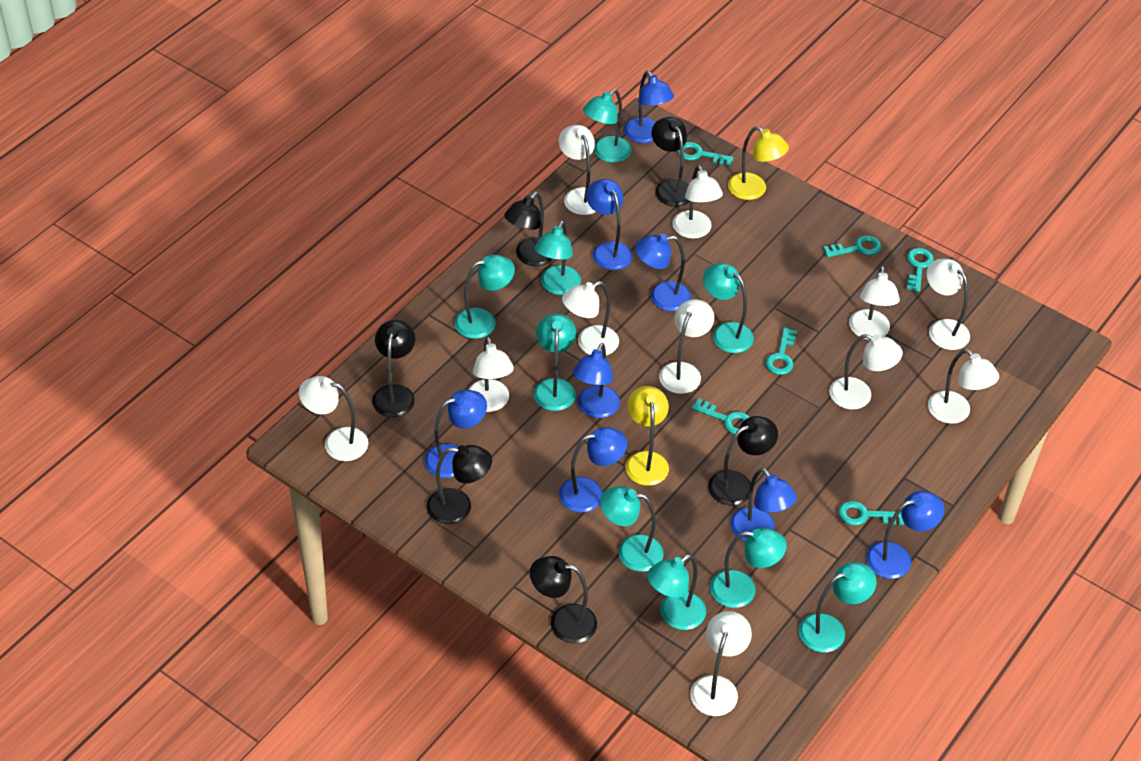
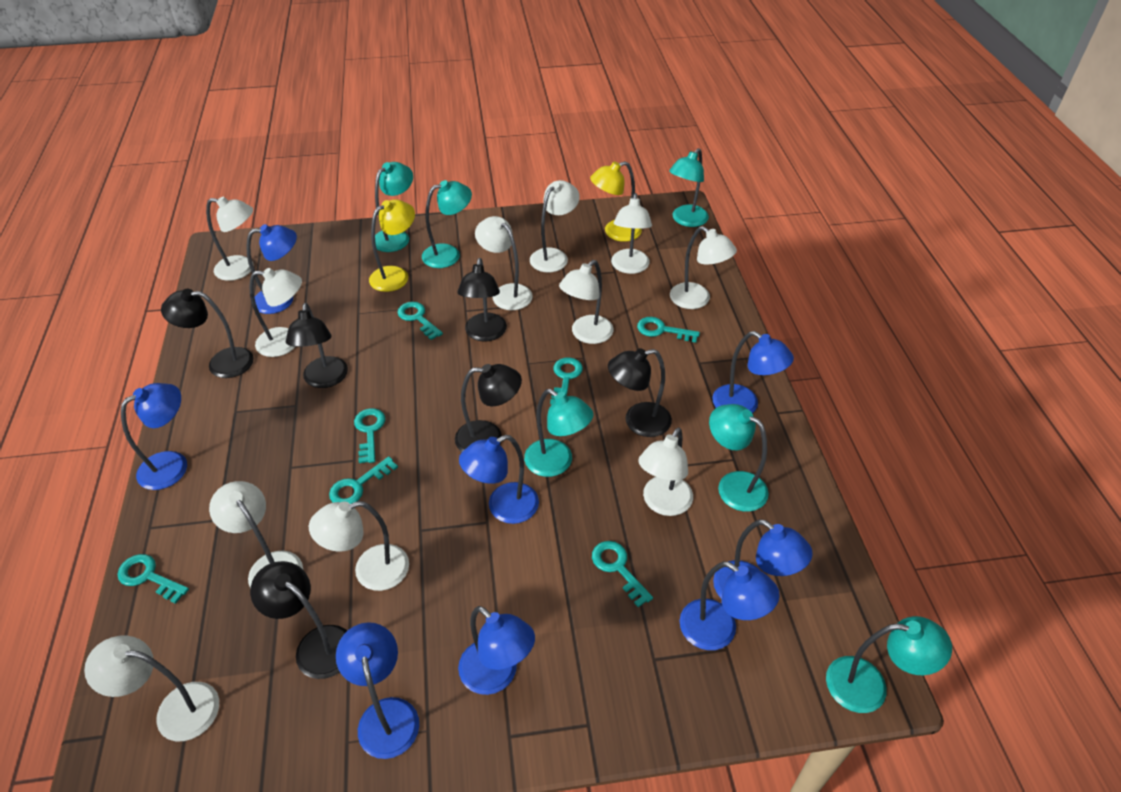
turquoise key: 6 -> 7
turquoise lamp: 9 -> 6

